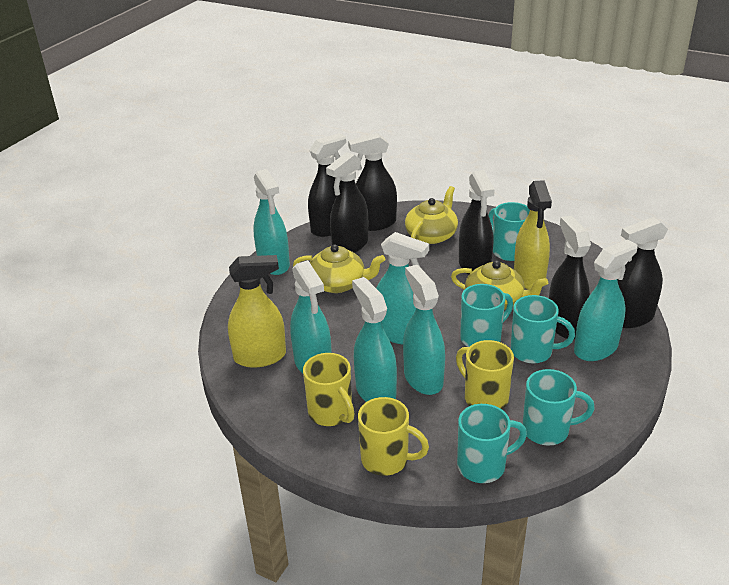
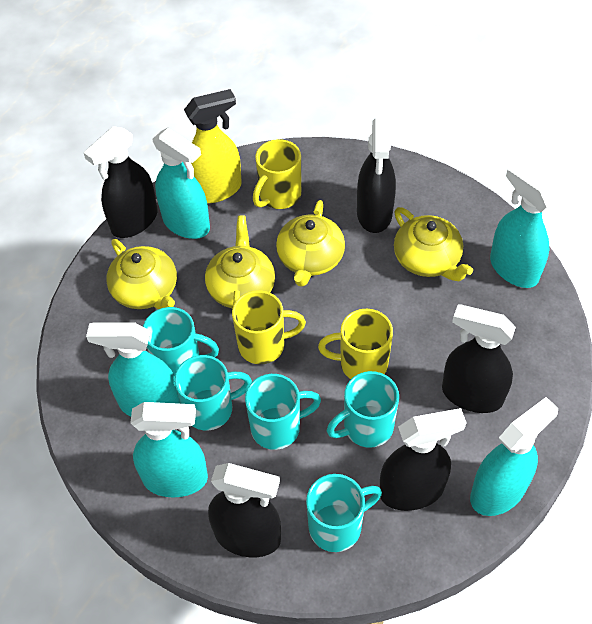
black spray bottle: 6 -> 5
turquoise spray bottle: 6 -> 5
yellow spray bottle: 2 -> 1
yellow teapot: 3 -> 4

